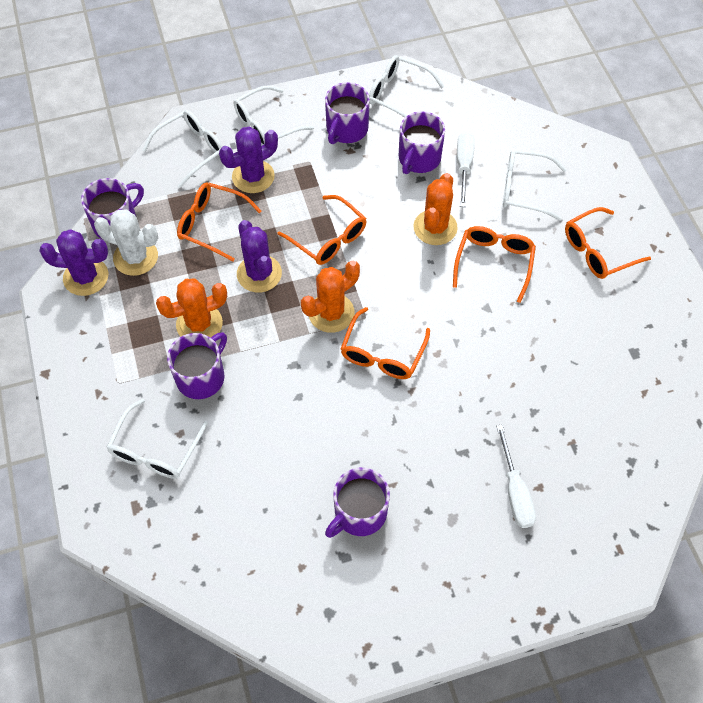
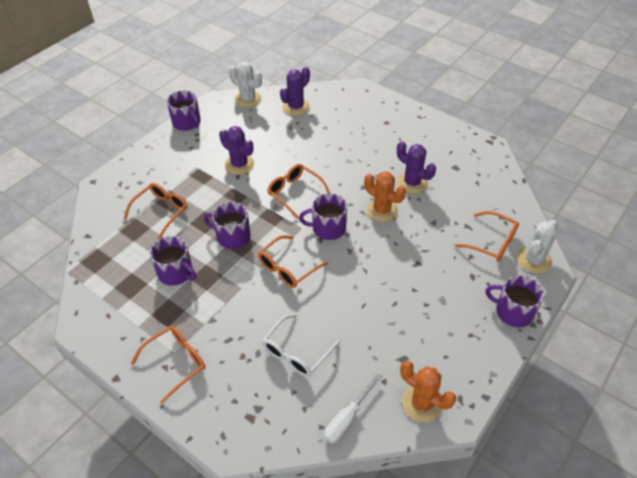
orange cactus: 3 -> 2
white cactus: 1 -> 2
white glasses: 5 -> 1
white screwdriver: 2 -> 1

